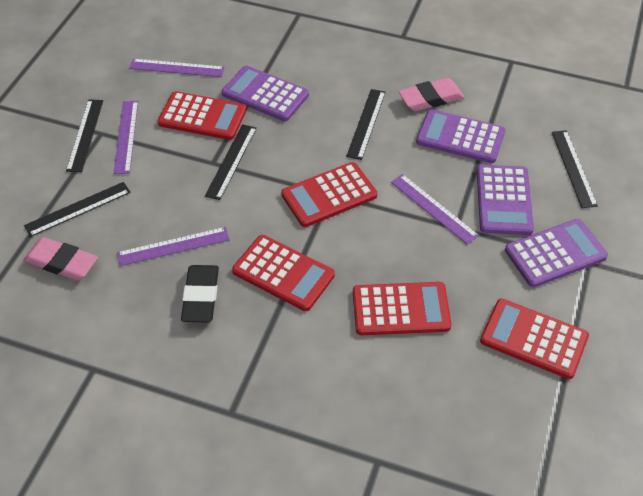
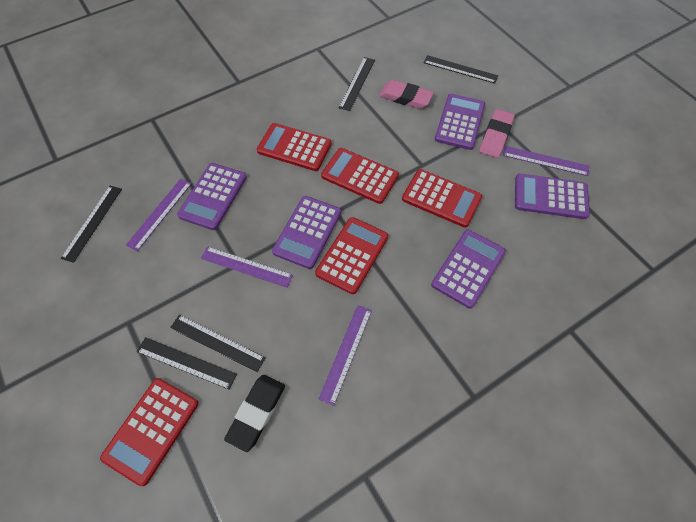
purple calculator: 4 -> 5

